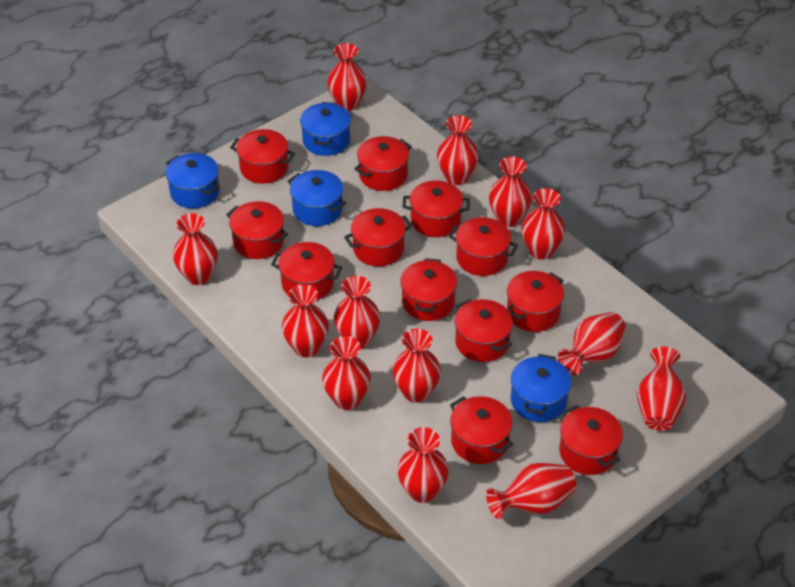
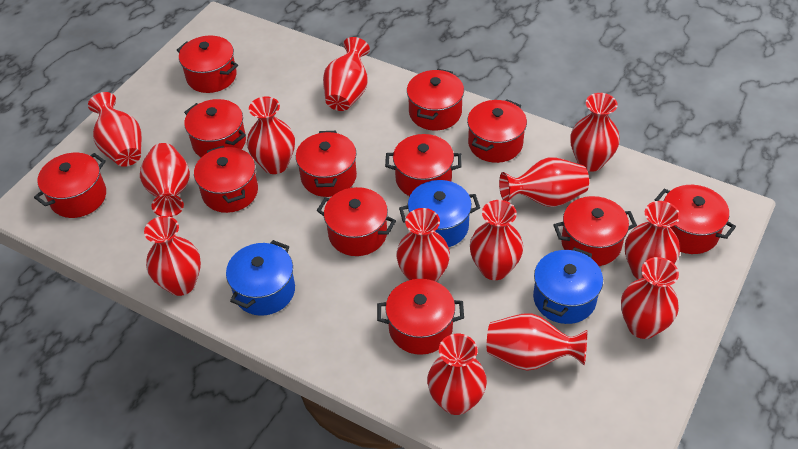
blue pot: 4 -> 3

